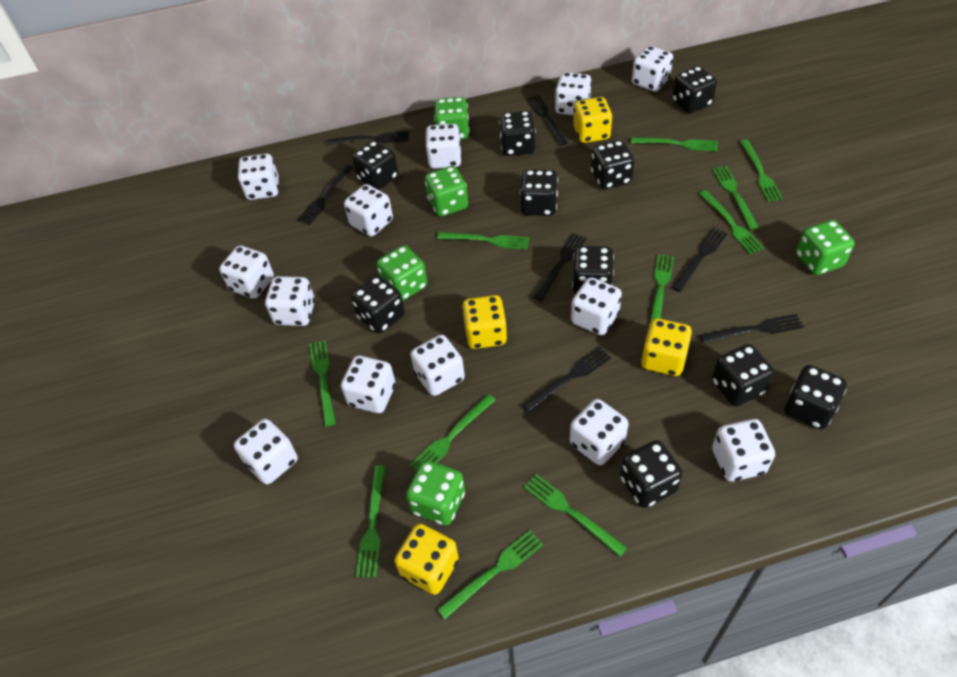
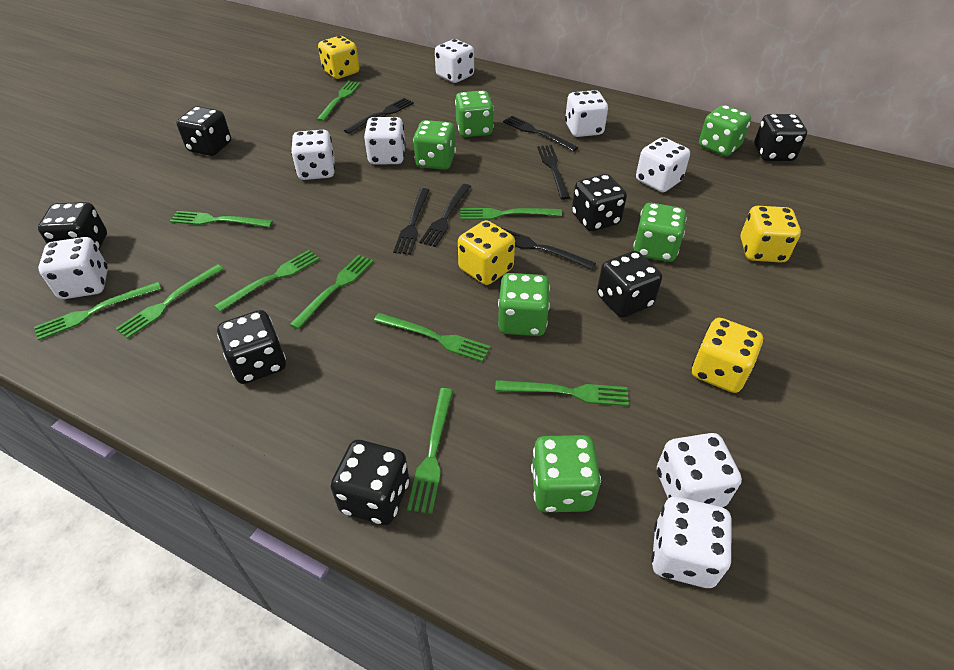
black dice: 10 -> 7
black fork: 7 -> 6
green dice: 5 -> 6
green fork: 11 -> 10
white dice: 13 -> 8

